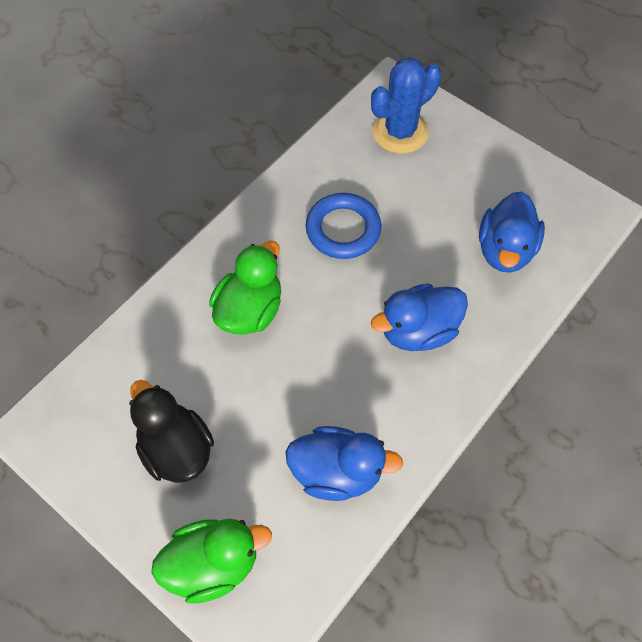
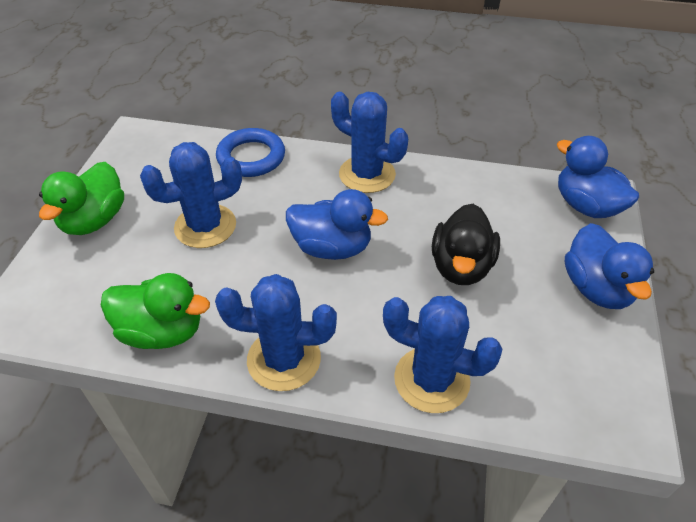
blue cactus: 1 -> 4

